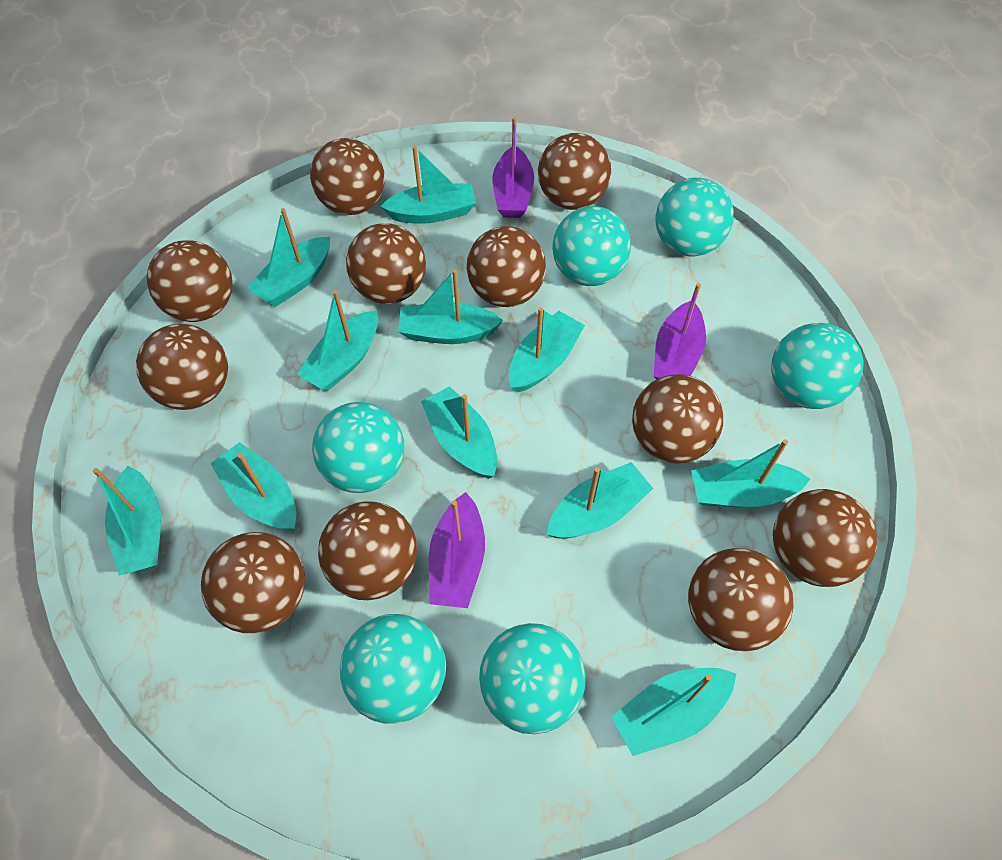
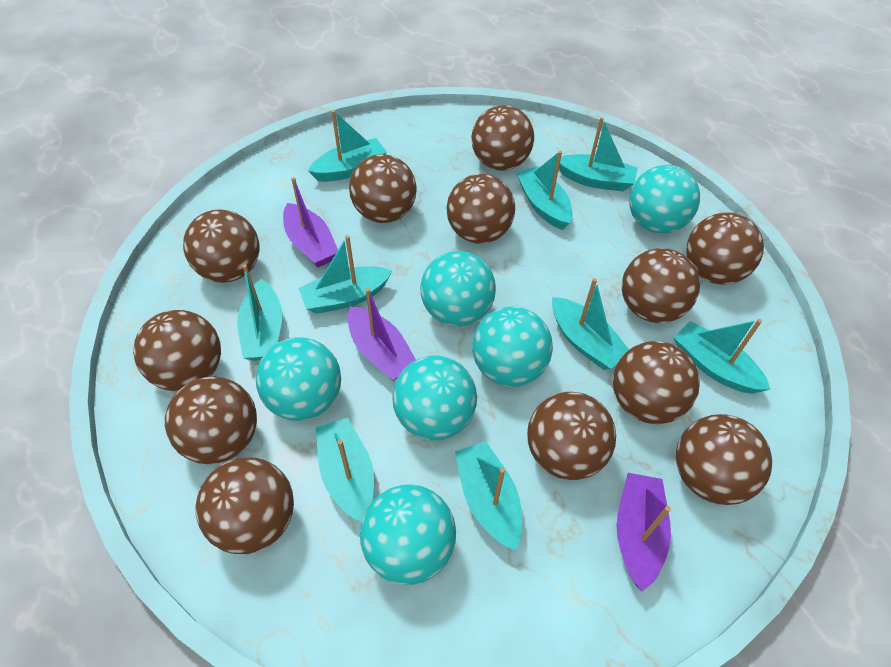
brown ball: 11 -> 12
turquoise boat: 11 -> 9

